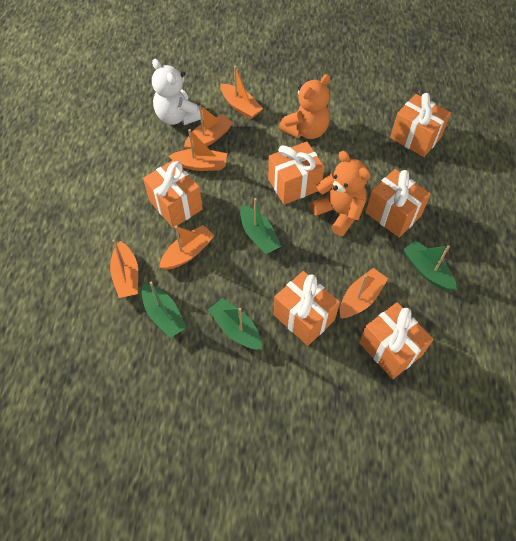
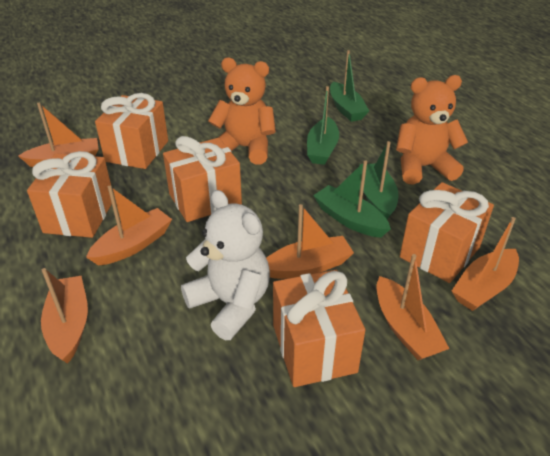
orange gift: 6 -> 5

